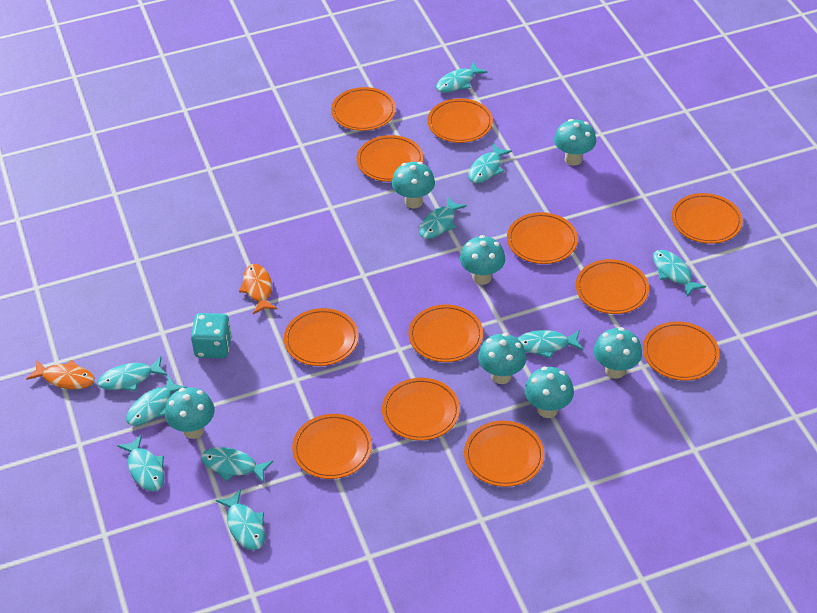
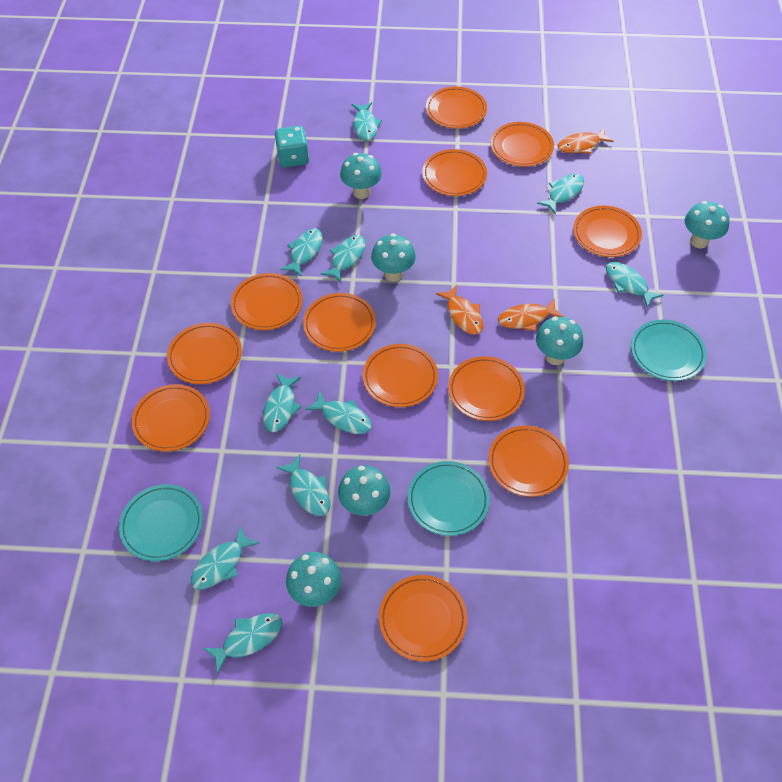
orange fish: 2 -> 3
turquoise mushroom: 7 -> 6
turquoise plate: 0 -> 3

